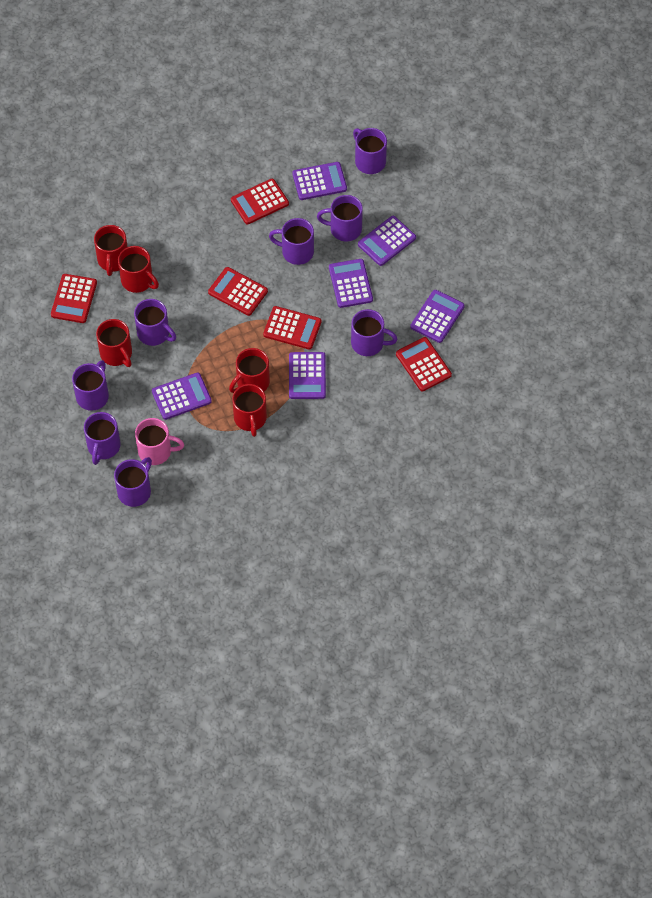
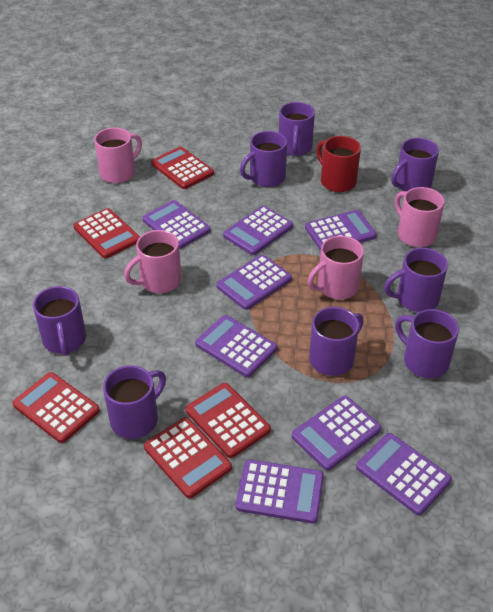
pink mug: 1 -> 4
purple calculator: 6 -> 8
red mug: 5 -> 1

